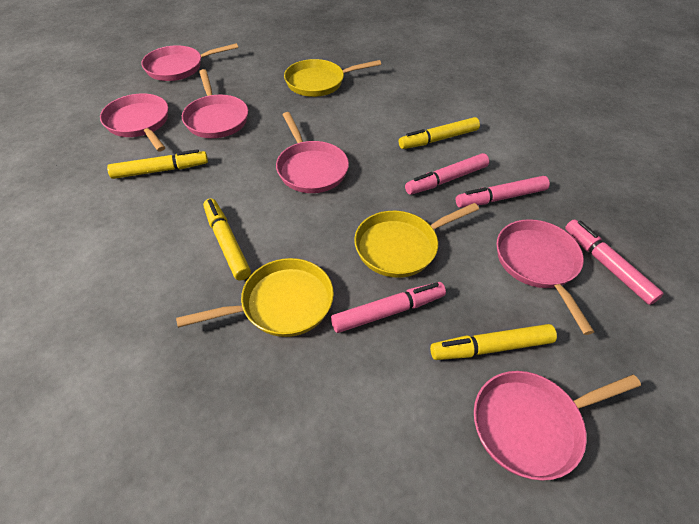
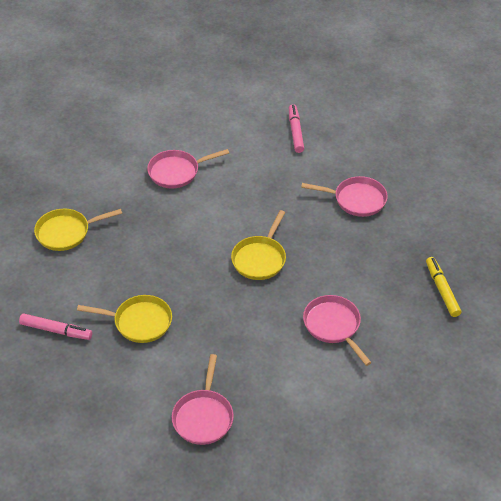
pink marker: 4 -> 2
pink pan: 6 -> 4
yellow marker: 4 -> 1

